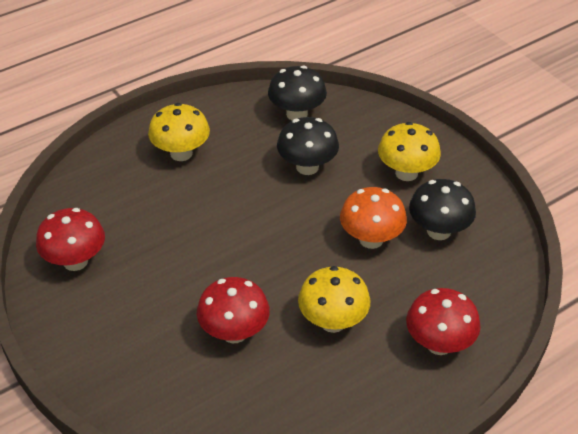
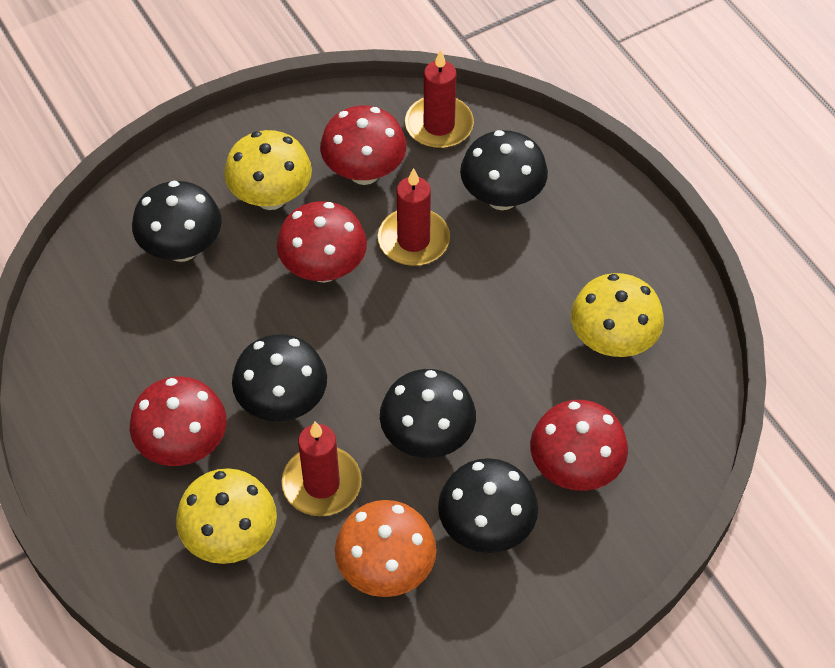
black mushroom: 3 -> 5
red candle: 0 -> 3
red mushroom: 3 -> 4

